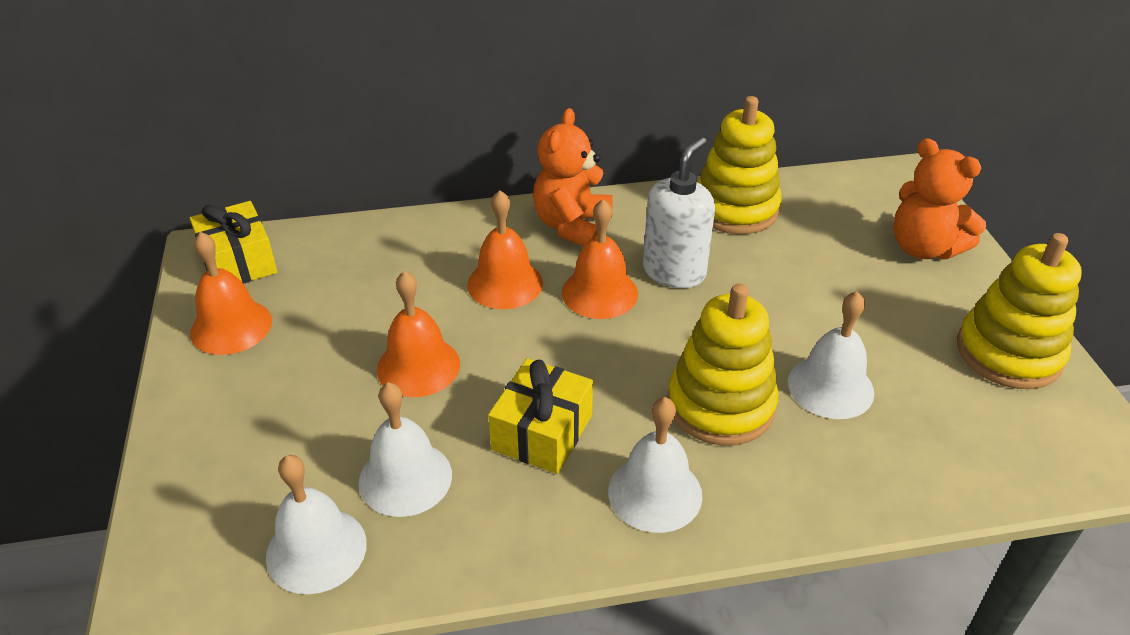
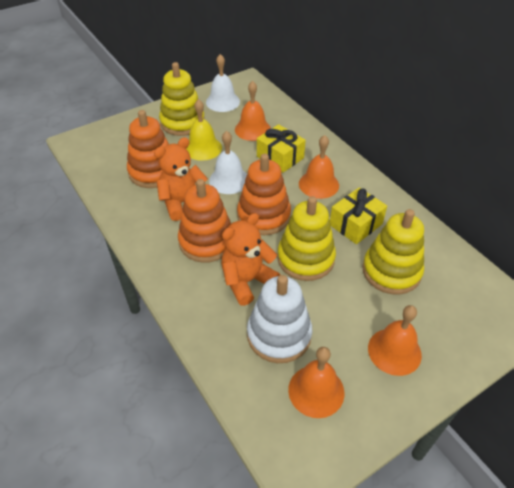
orange stacking toy: 0 -> 3
white bell: 4 -> 2
white soap dispenser: 1 -> 0
white stacking toy: 0 -> 1
yellow bell: 0 -> 1

